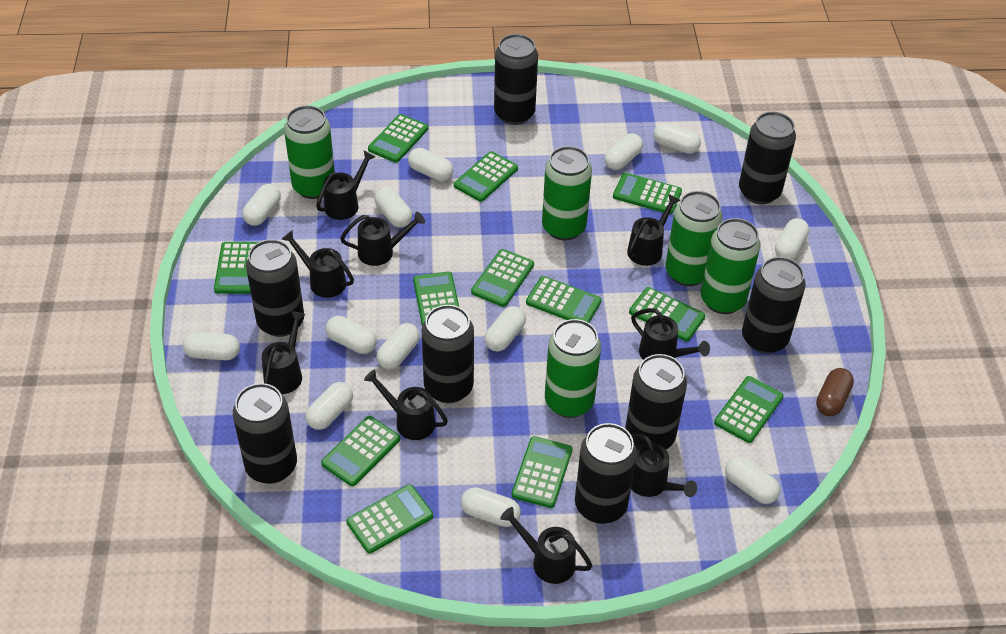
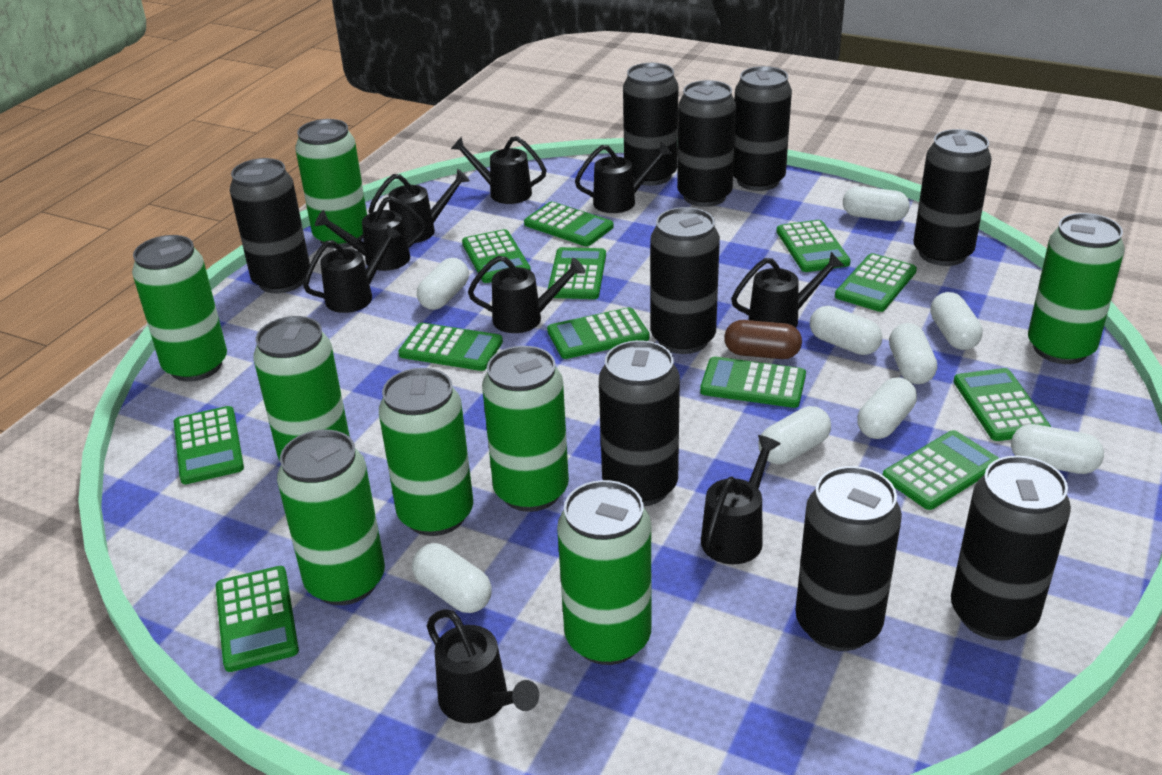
black can: 8 -> 9
green can: 5 -> 8
white capsule: 13 -> 9

